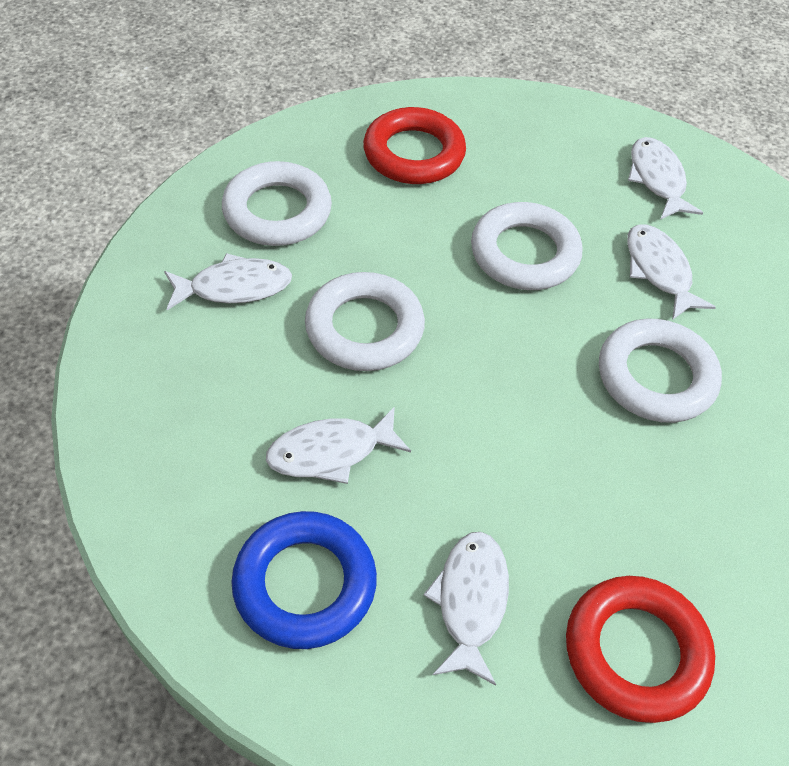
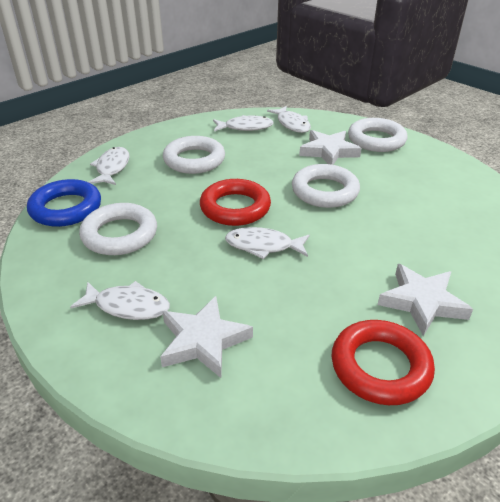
white star: 0 -> 3

